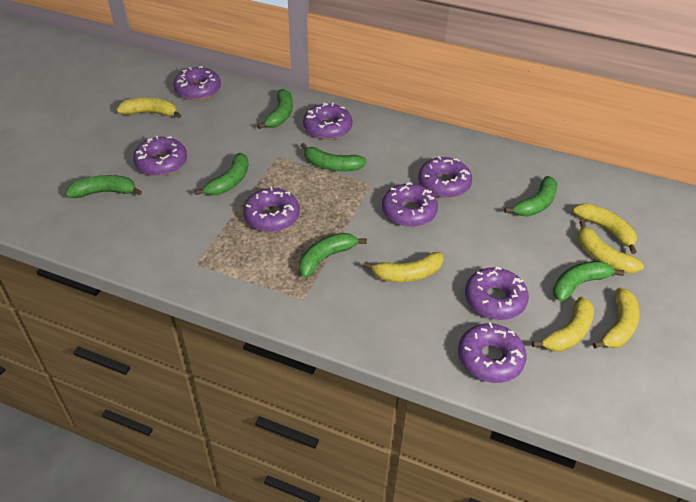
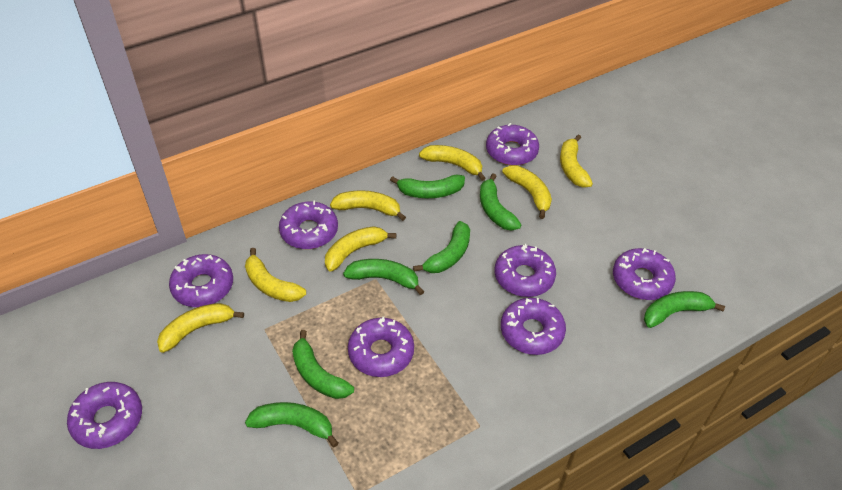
yellow banana: 6 -> 7

